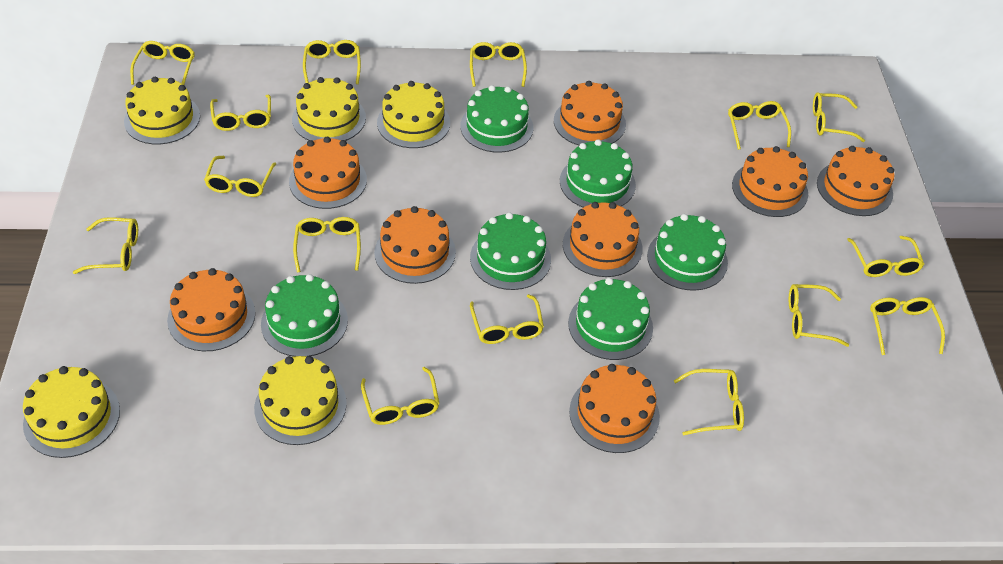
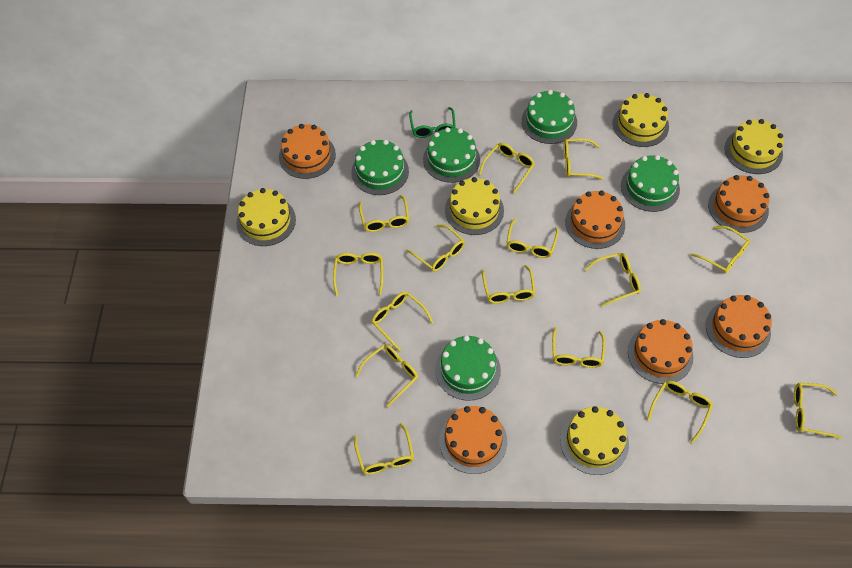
green cake: 6 -> 5
green glasses: 0 -> 1
orange cake: 8 -> 6

